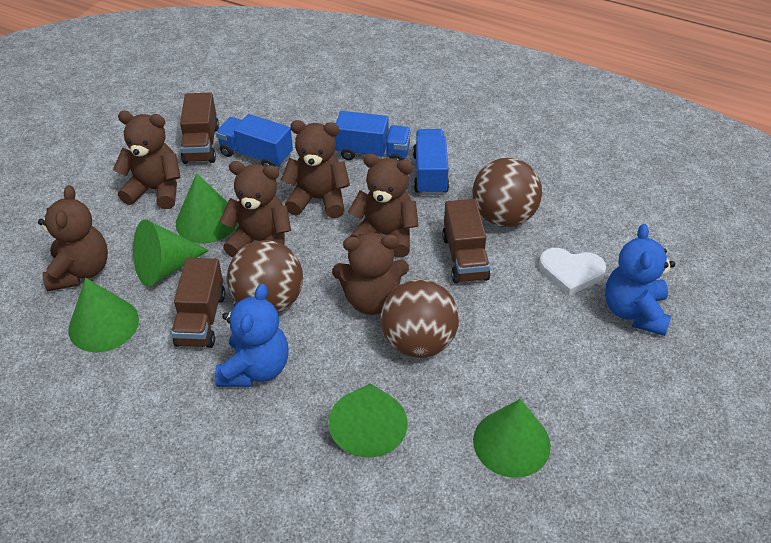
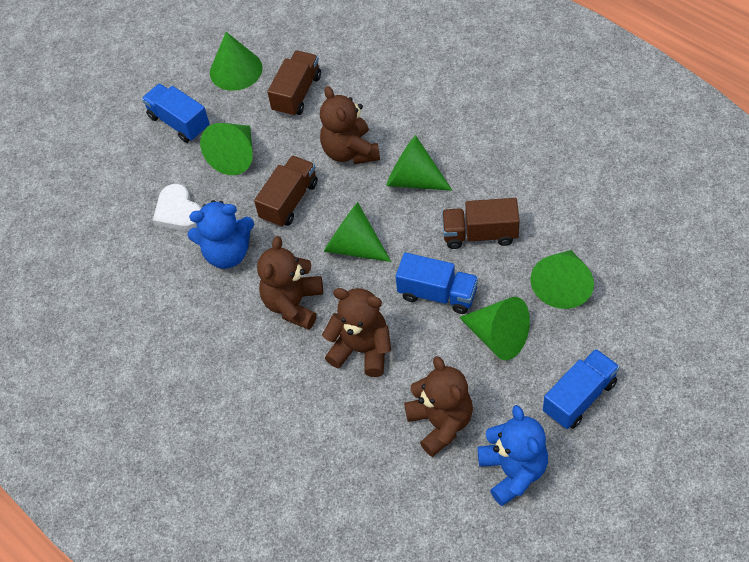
brown ball: 3 -> 0
brown teddy bear: 6 -> 4
green cone: 5 -> 6

